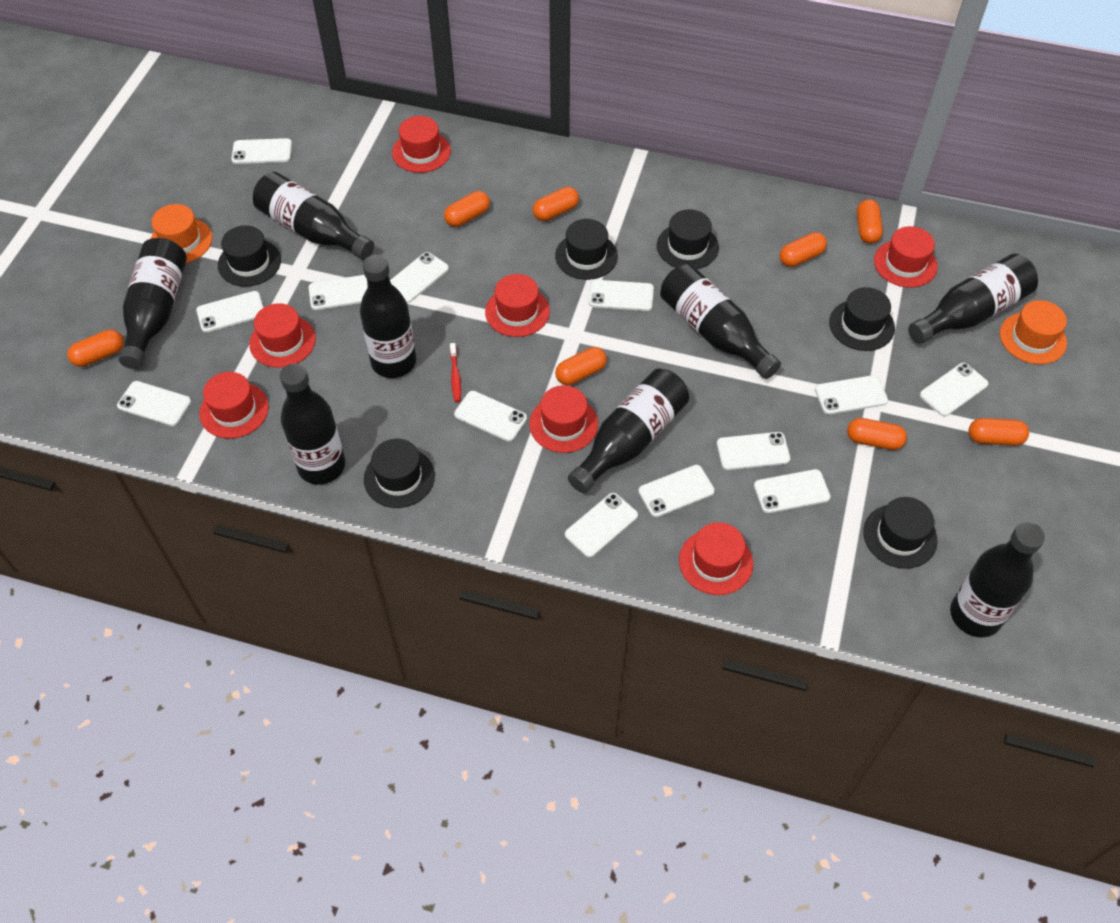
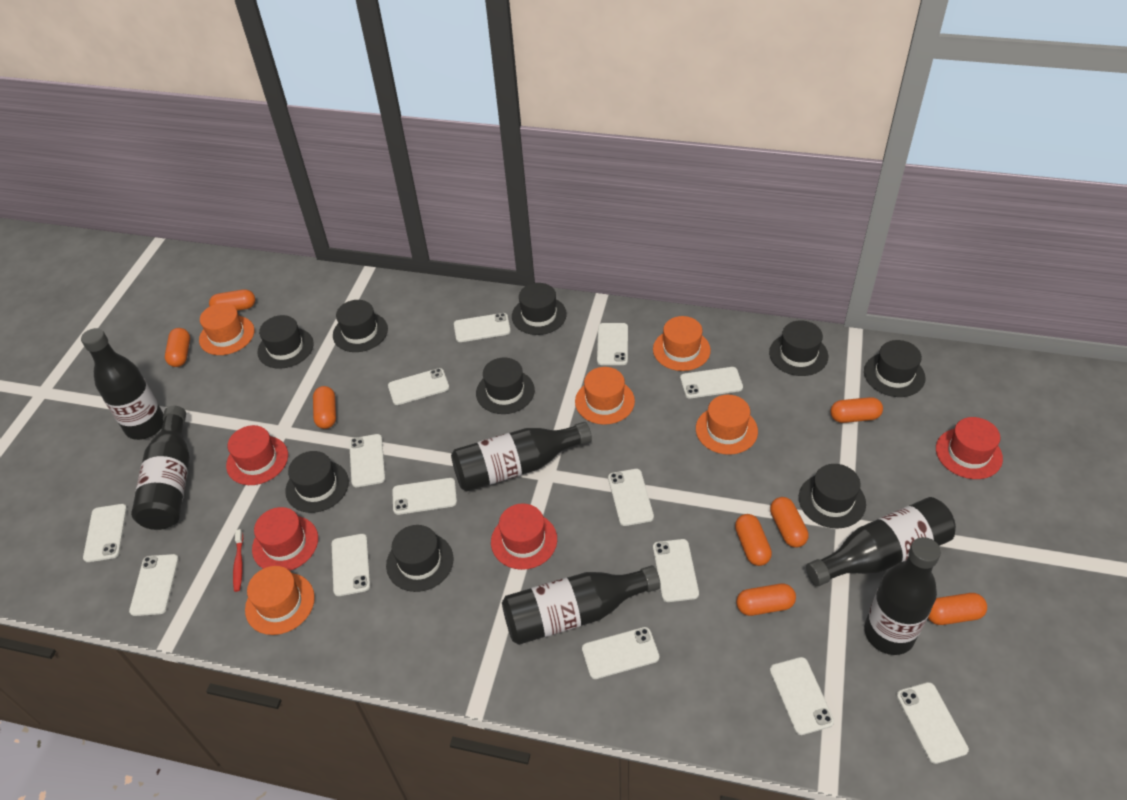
black bottle: 8 -> 6
black hat: 6 -> 9
orange hat: 2 -> 5
red hat: 7 -> 4
white phone: 13 -> 14

